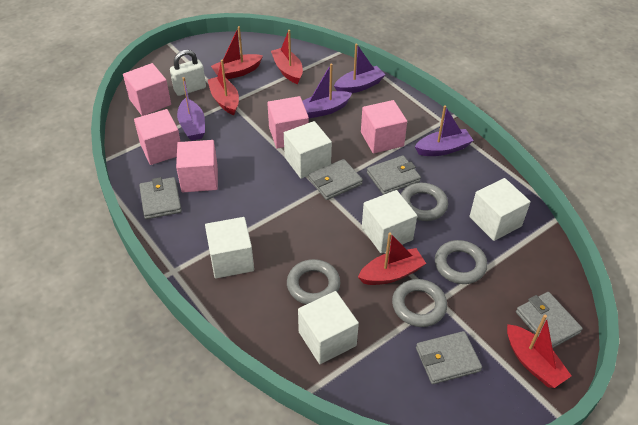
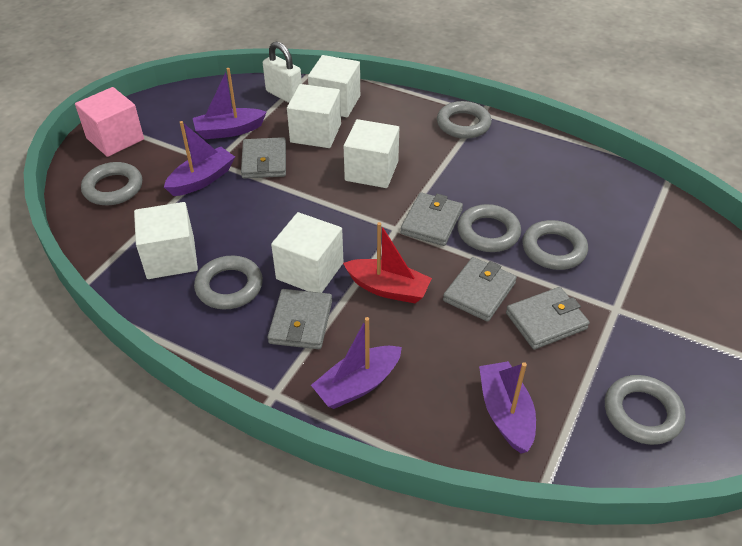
grey ring: 4 -> 6
pink cube: 5 -> 1
red boat: 5 -> 1

